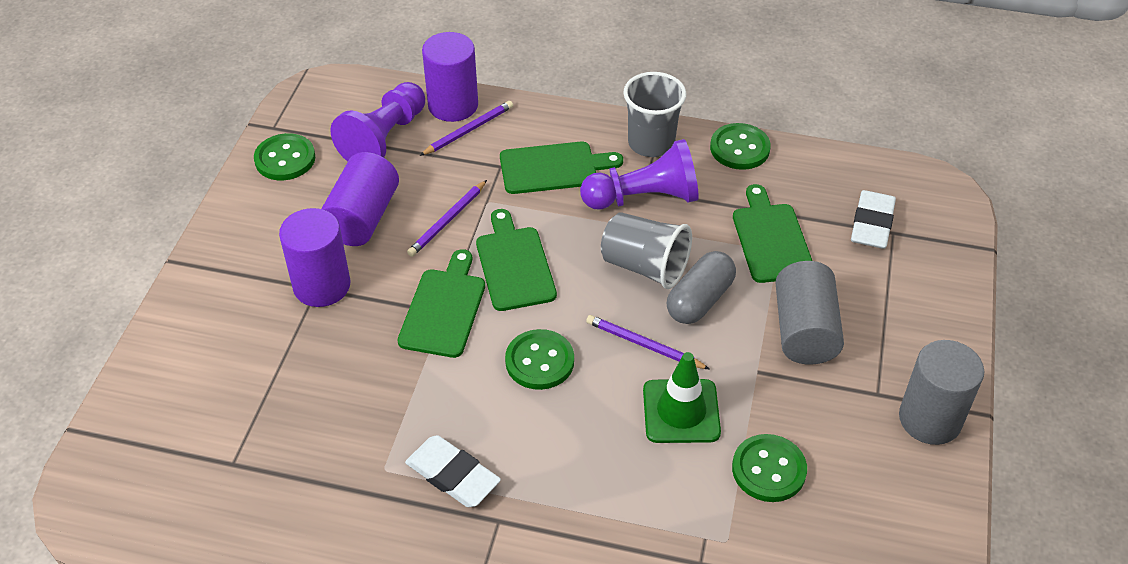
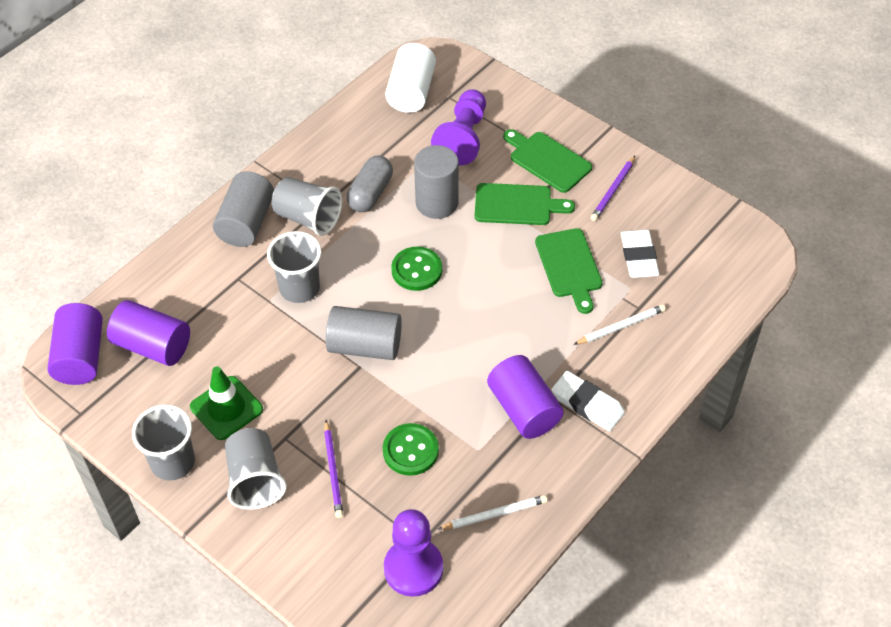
green button: 4 -> 2
green cutting board: 4 -> 3
grey cup: 2 -> 4
grey cylinder: 2 -> 3
purple pencil: 3 -> 2
white cylinder: 0 -> 1
white pencil: 0 -> 2

